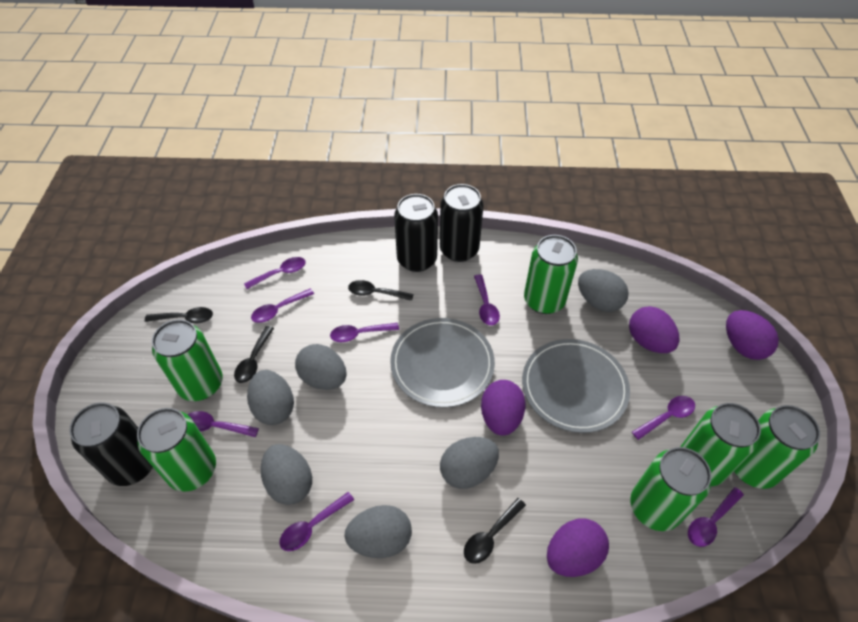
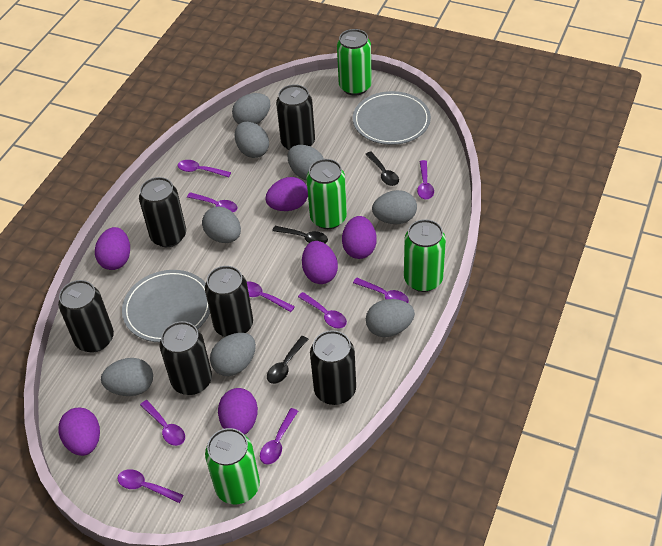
black can: 3 -> 6
black spoon: 4 -> 3
green can: 6 -> 4
grey egg: 6 -> 8
purple egg: 4 -> 6
purple spoon: 8 -> 9

